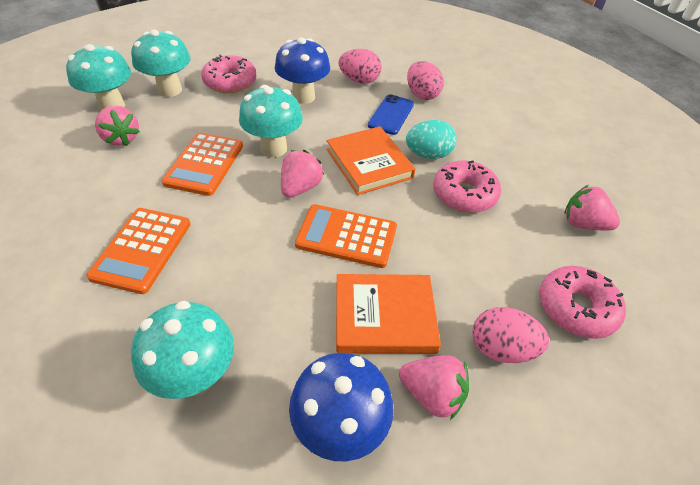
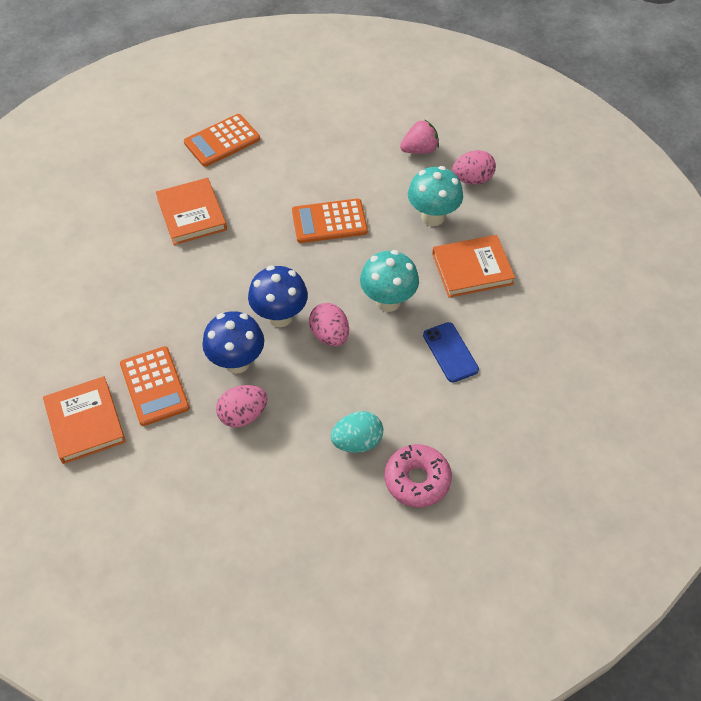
orange book: 2 -> 3
pink donut: 3 -> 1
pink strawberry: 4 -> 1
turquoise mushroom: 4 -> 2

